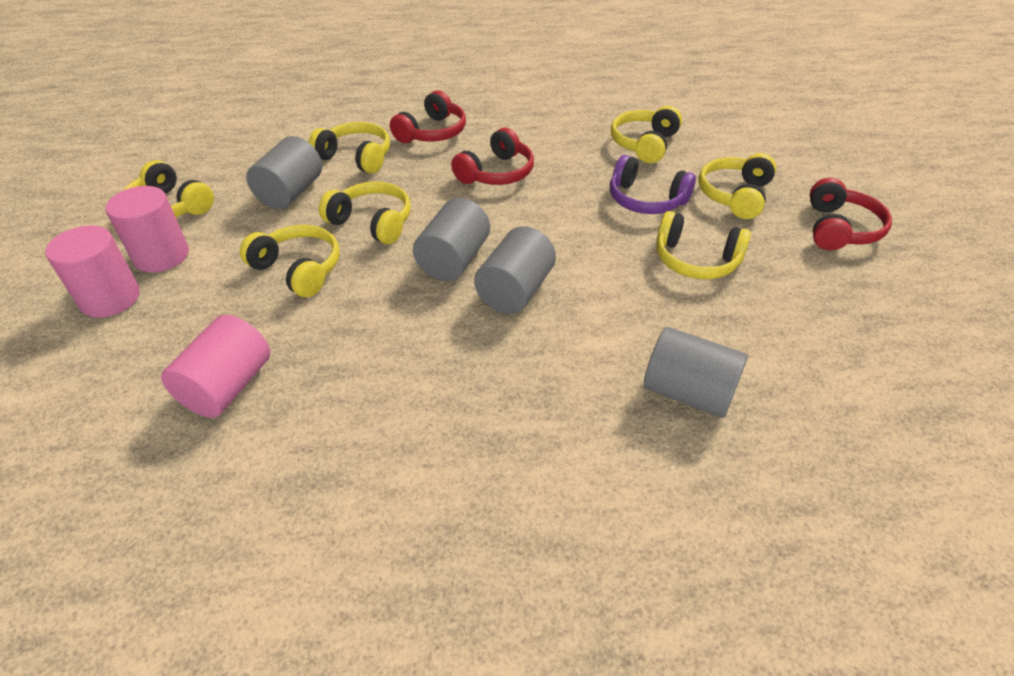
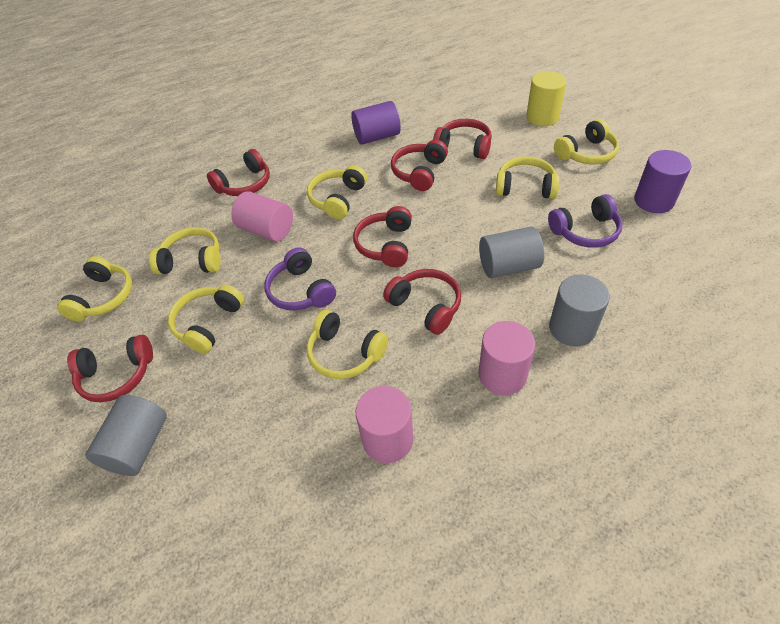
grey cylinder: 4 -> 3
purple cylinder: 0 -> 2
purple headphones: 1 -> 2
red headphones: 3 -> 6
yellow cylinder: 0 -> 1

